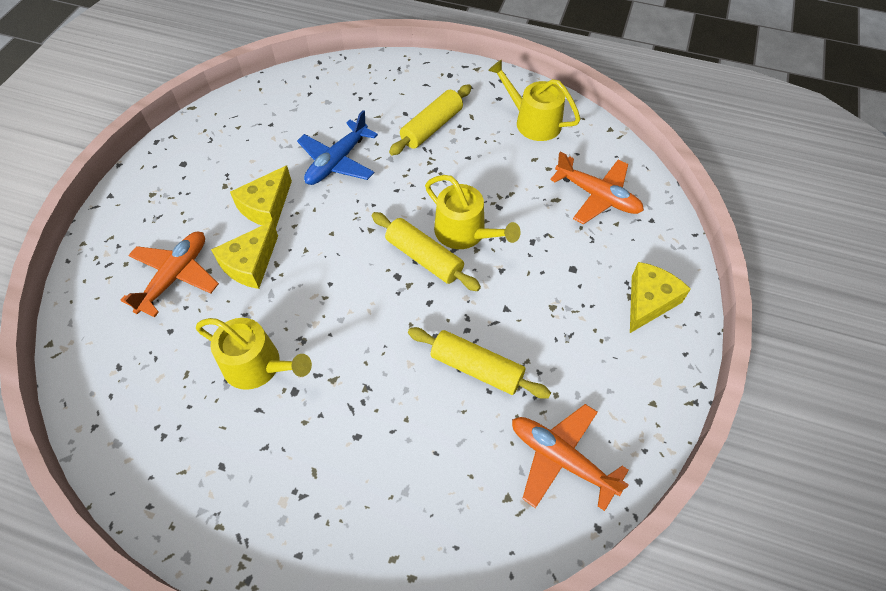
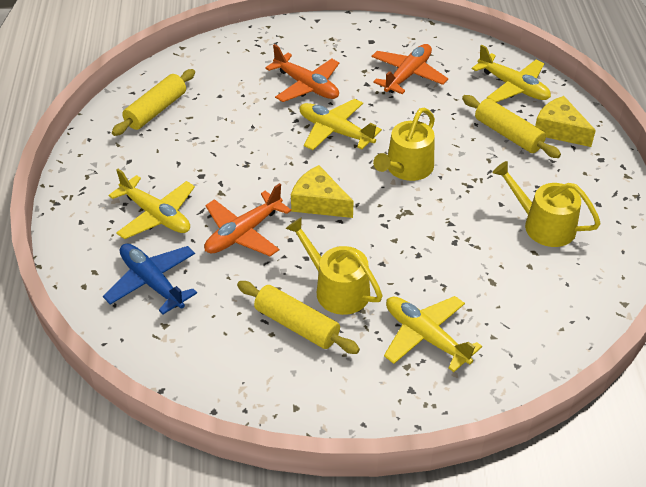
yellow cheese: 3 -> 2
yellow plane: 0 -> 4

